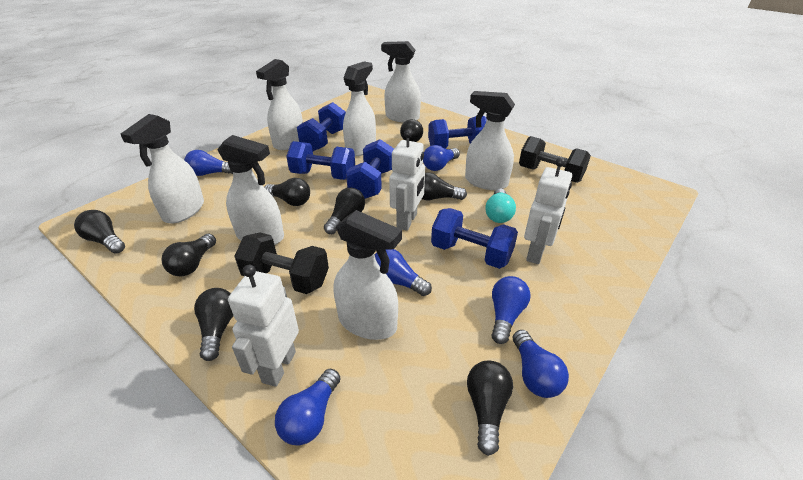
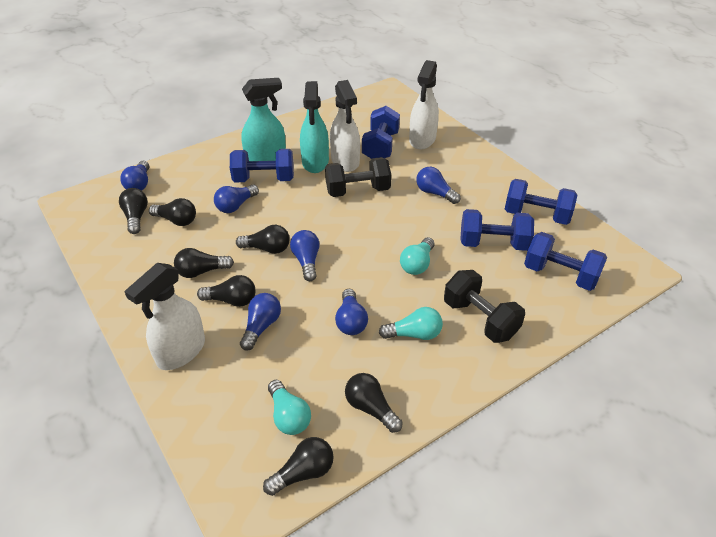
black light bulb: 8 -> 7
turquoise light bulb: 1 -> 3
turquoise spray bottle: 0 -> 2
white robot: 3 -> 0
white spray bottle: 7 -> 3

